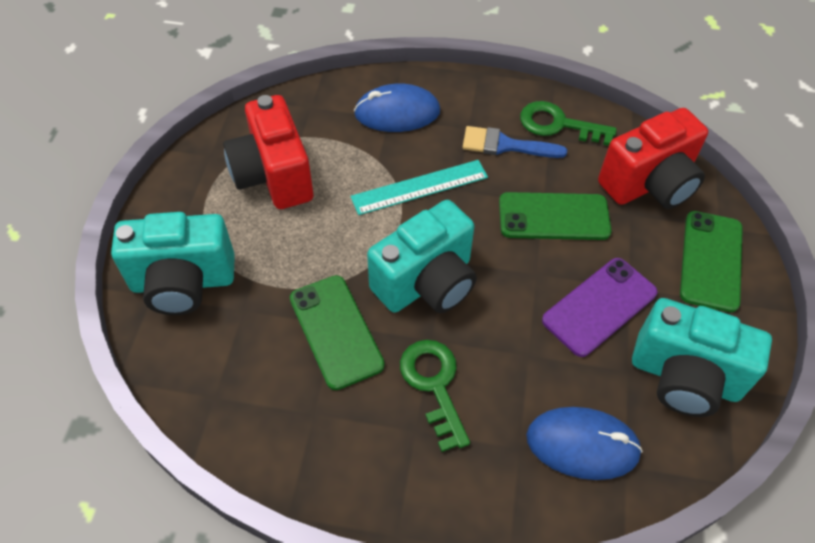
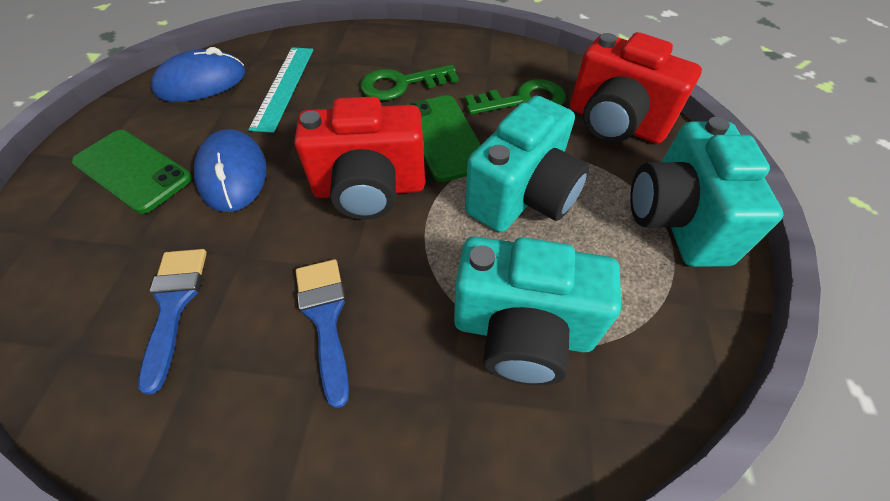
blue brush: 1 -> 2
green phone: 3 -> 2
purple phone: 1 -> 0

